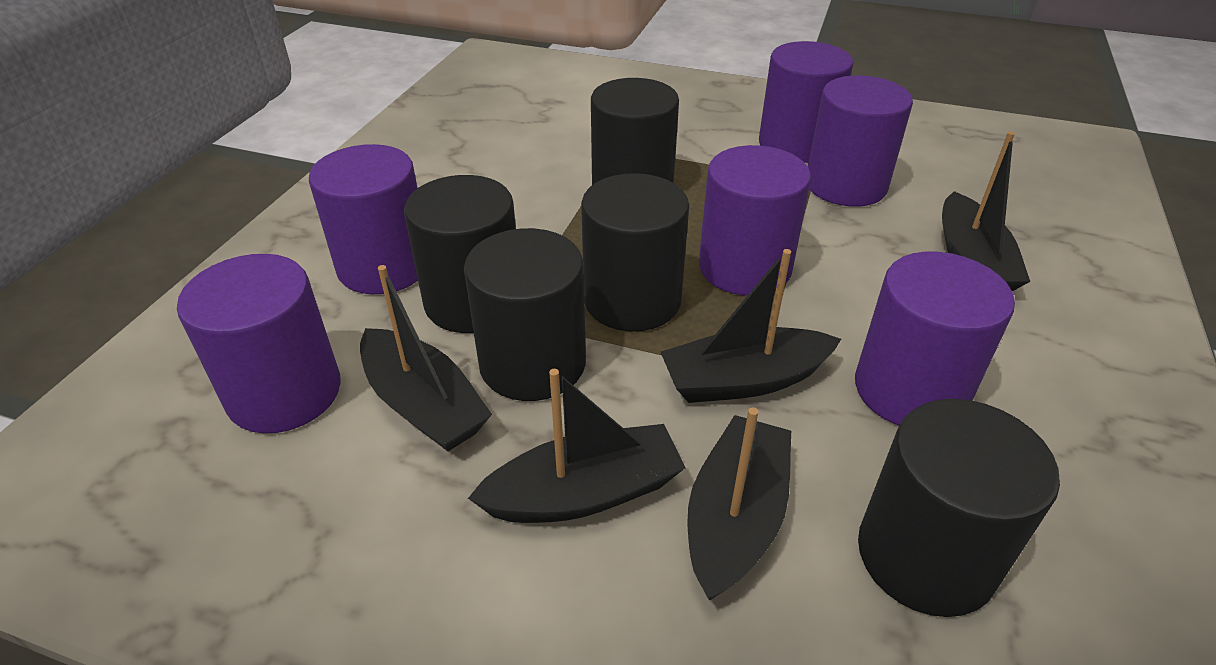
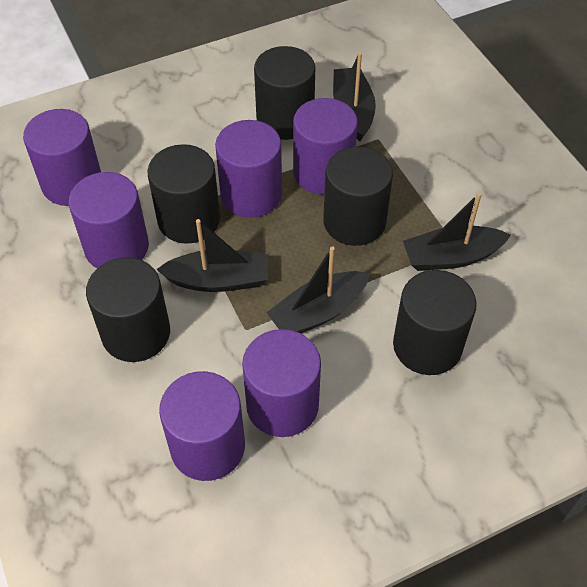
black boat: 5 -> 4

